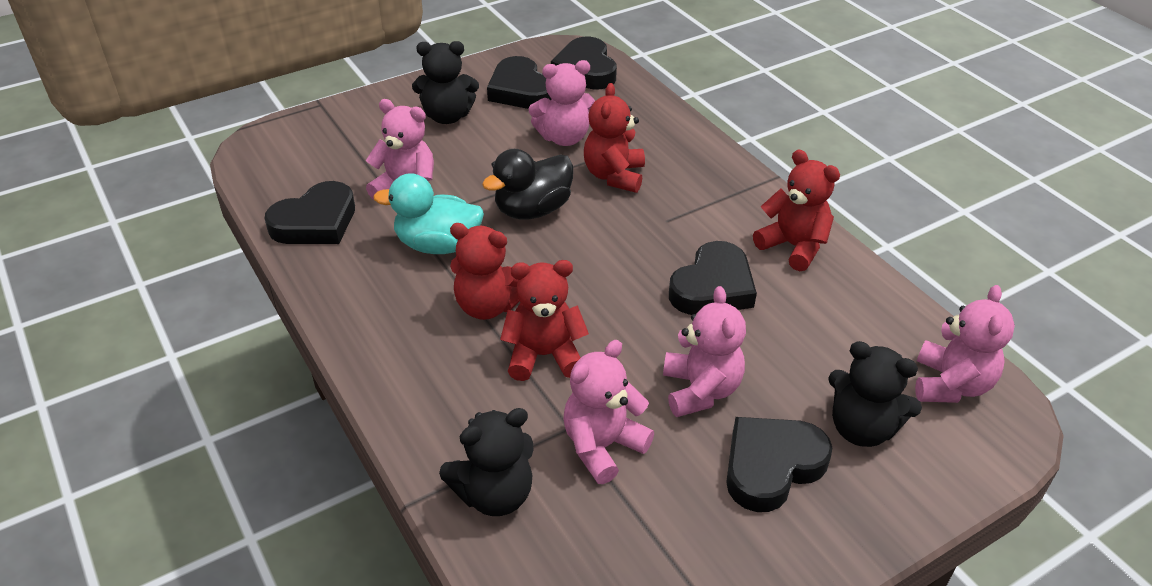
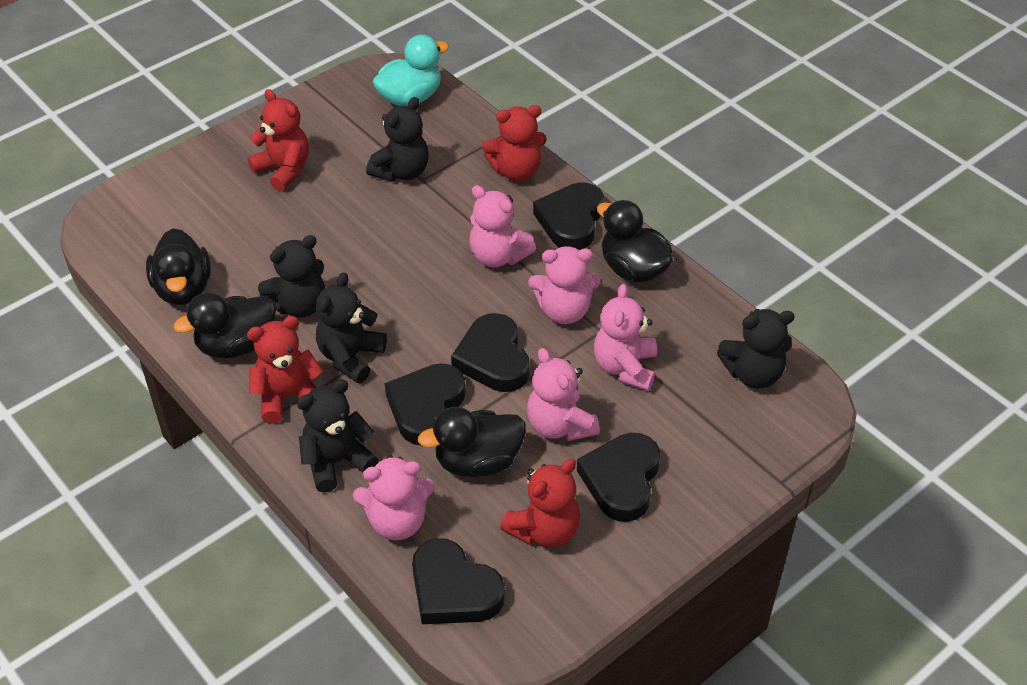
black duck: 1 -> 4
black teddy bear: 3 -> 5

